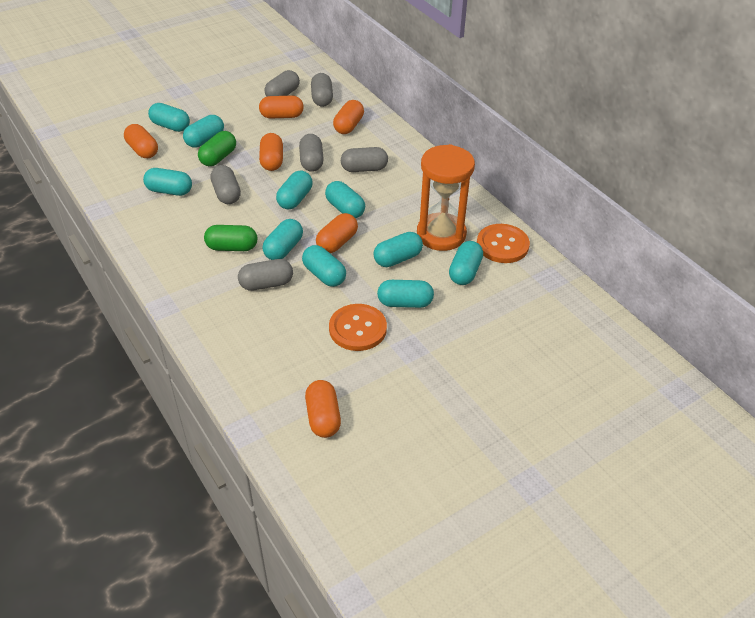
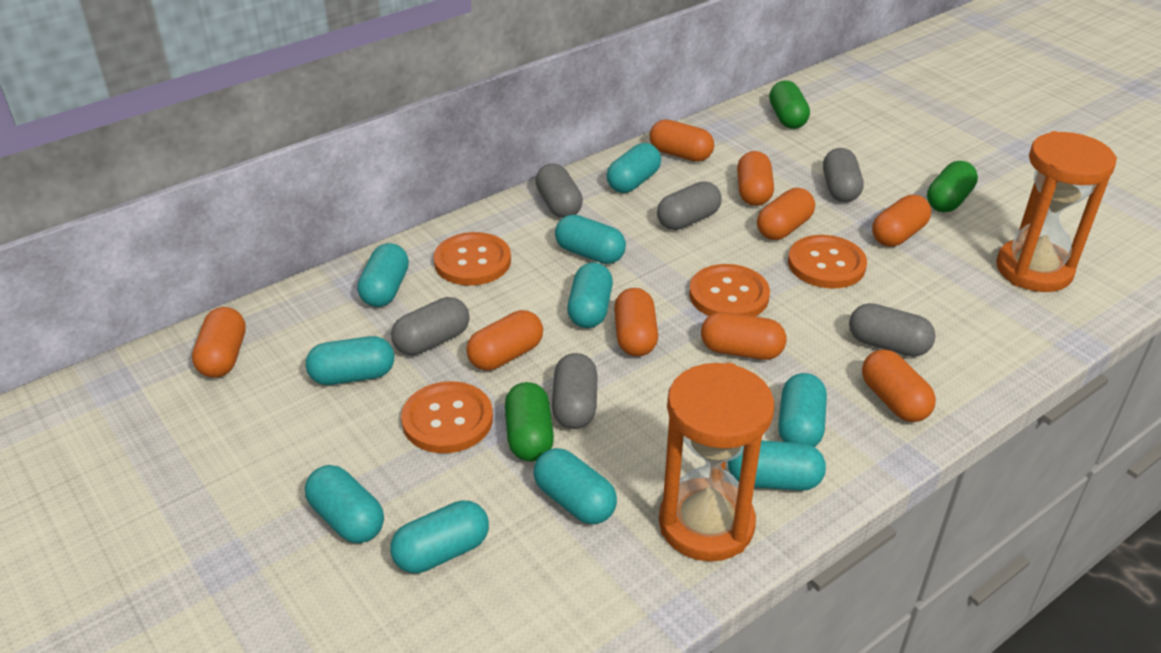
green capsule: 2 -> 3
orange button: 2 -> 4
orange capsule: 6 -> 9
orange hourglass: 1 -> 2

